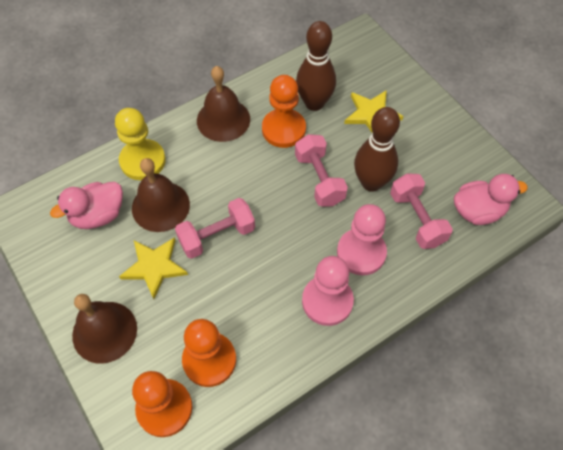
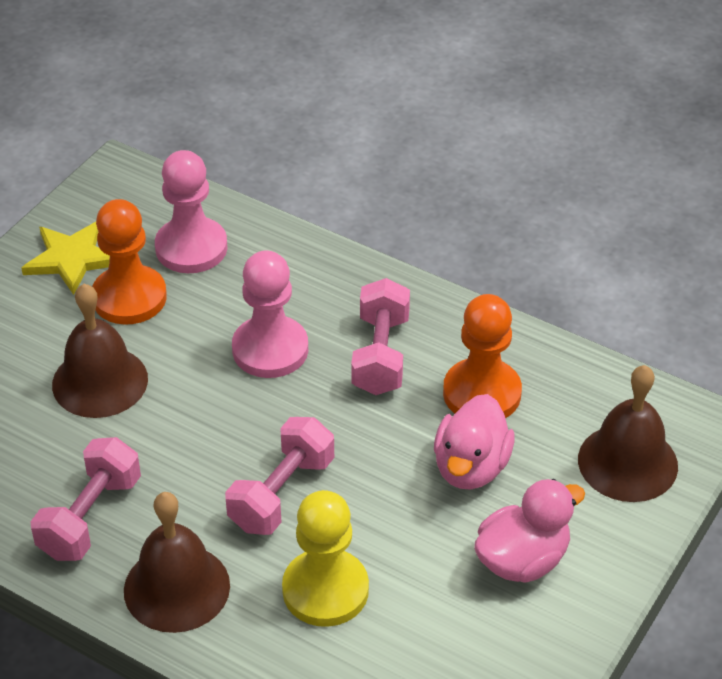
brown bowling pin: 2 -> 0
orange pawn: 3 -> 2
yellow star: 2 -> 1

